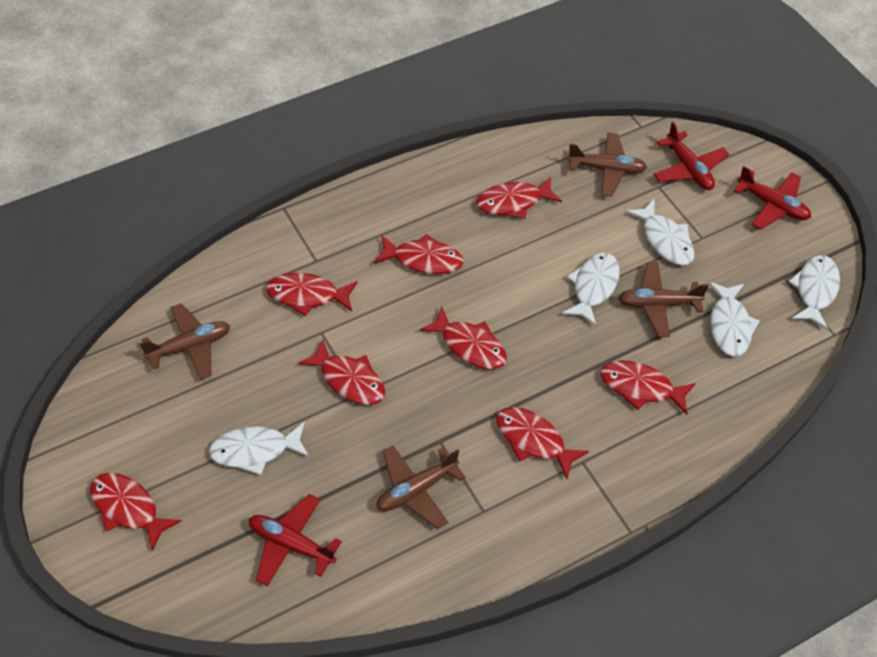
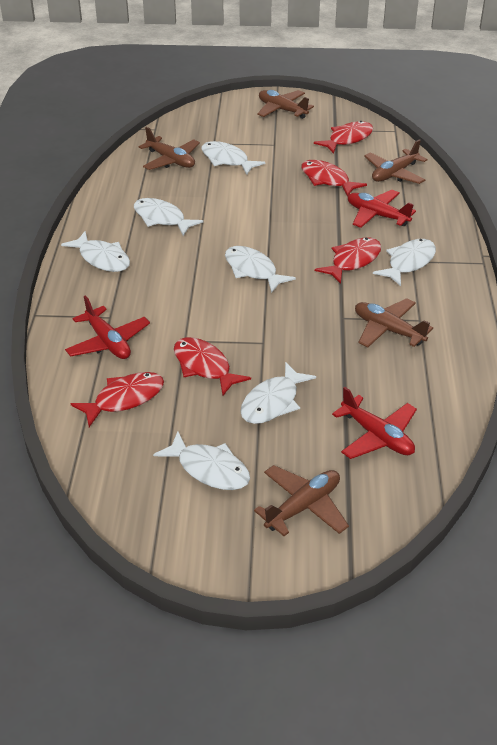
brown plane: 4 -> 5
red fish: 8 -> 5
white fish: 5 -> 7

